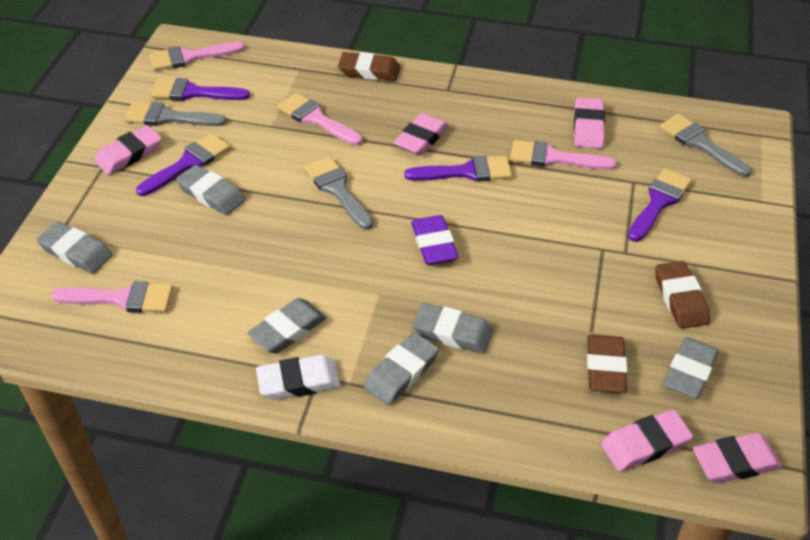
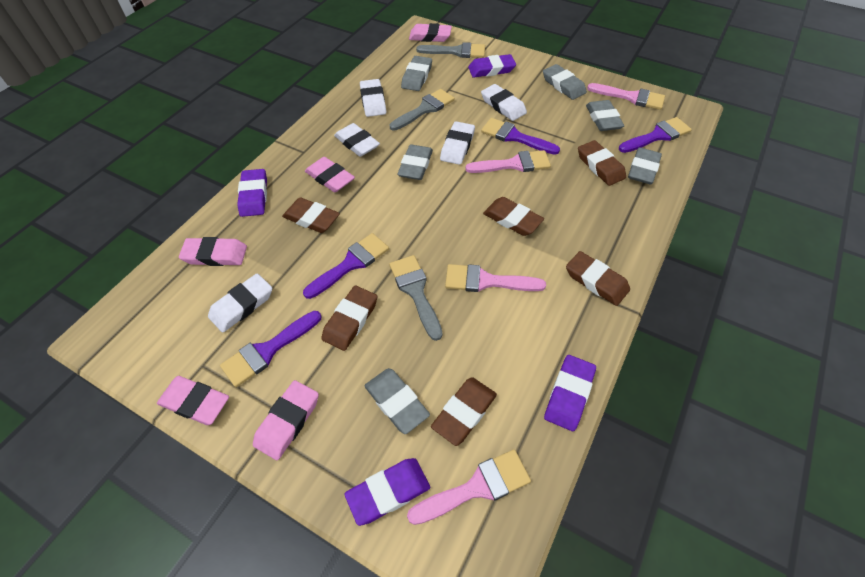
brown eraser: 3 -> 6
purple eraser: 1 -> 4
white eraser: 1 -> 5

